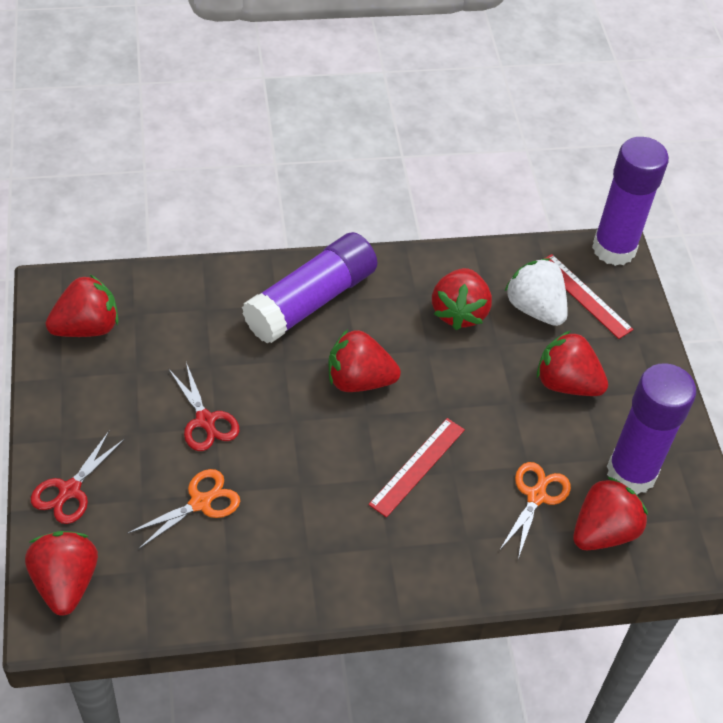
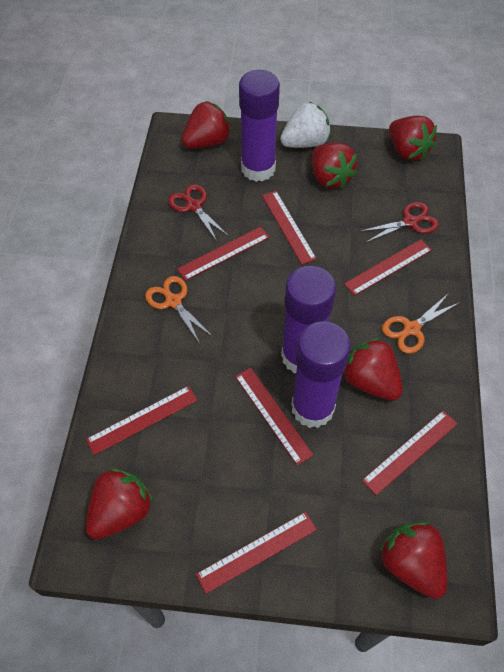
red ruler: 2 -> 7

